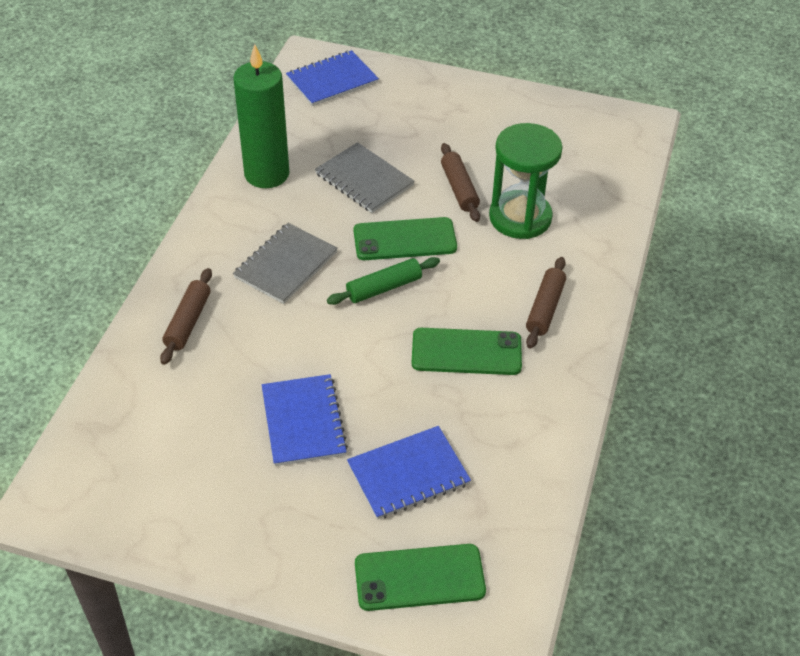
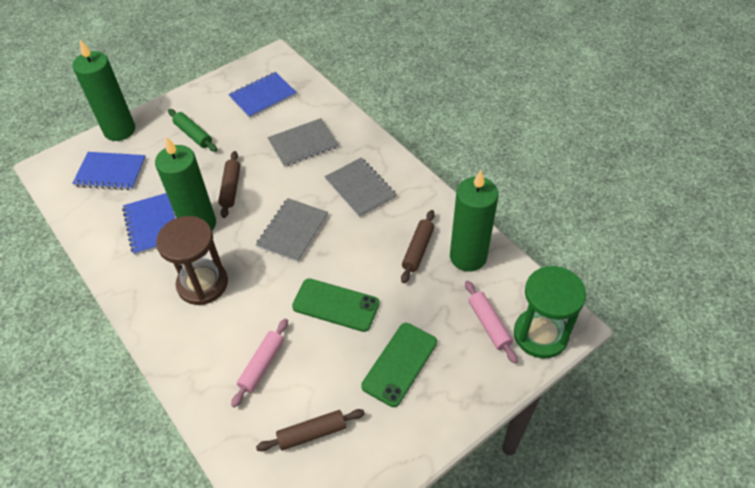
brown hourglass: 0 -> 1
green candle: 1 -> 3
green phone: 3 -> 2
grey notebook: 2 -> 3
pink rolling pin: 0 -> 2

